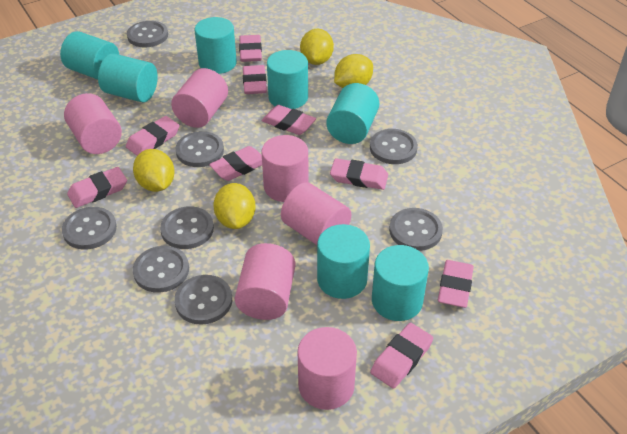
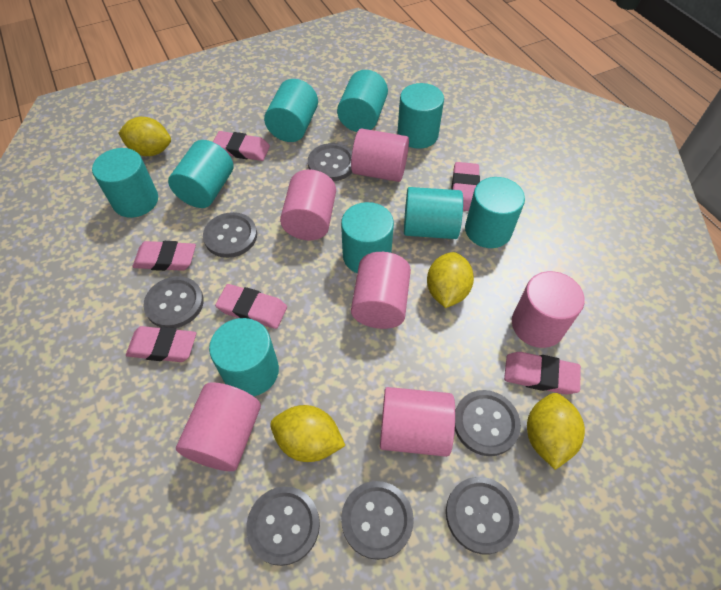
grey button: 8 -> 7
pink eraser: 9 -> 6
turquoise cylinder: 7 -> 9

